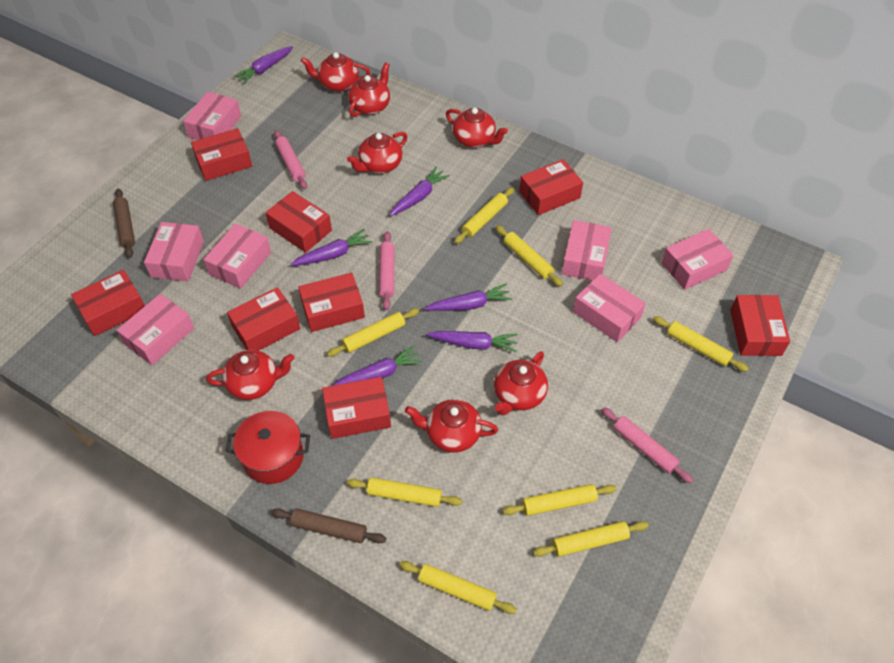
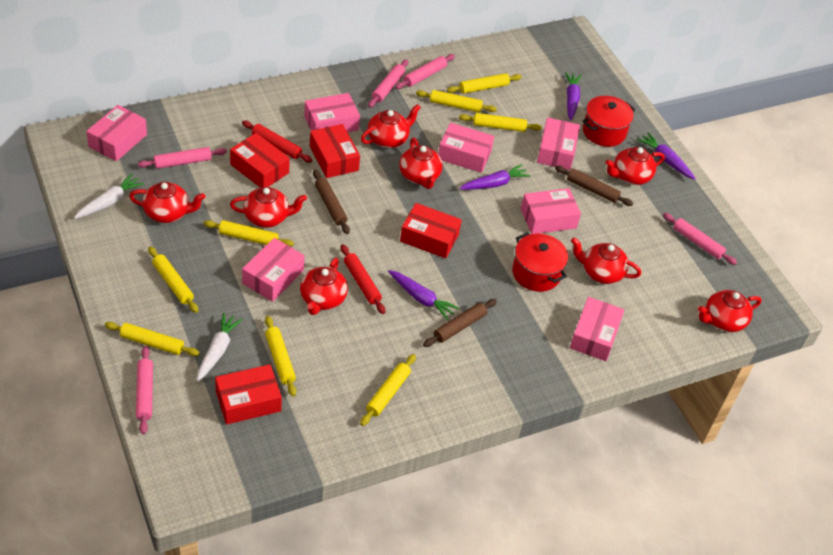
brown rolling pin: 2 -> 3
pink rolling pin: 3 -> 5
purple carrot: 6 -> 4
red box: 8 -> 4
red pot: 1 -> 2
red rolling pin: 0 -> 2
red teapot: 7 -> 8
white carrot: 0 -> 2

